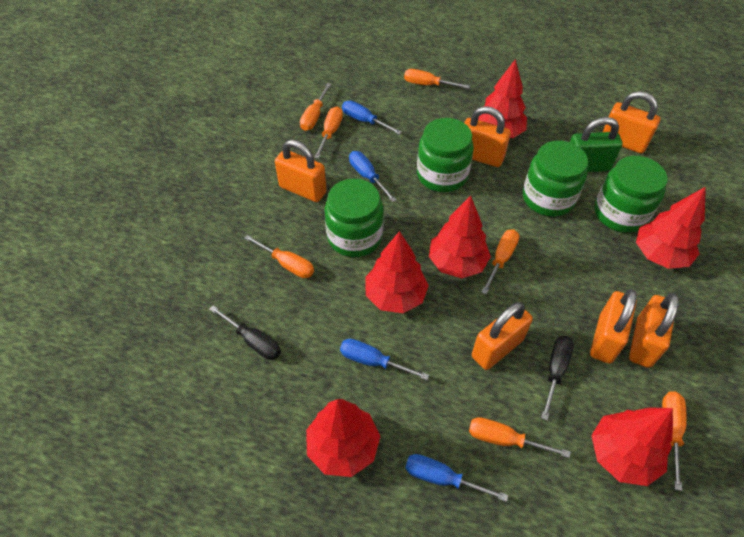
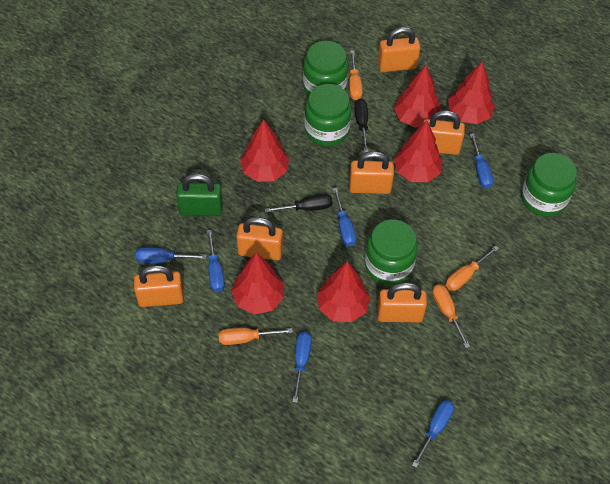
blue screwdriver: 4 -> 6
orange screwdriver: 7 -> 4

